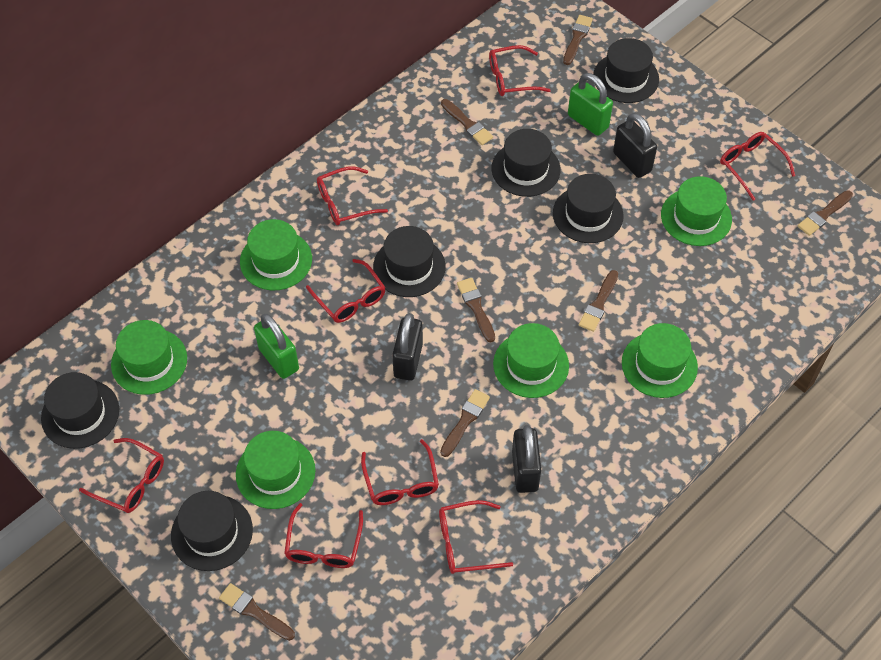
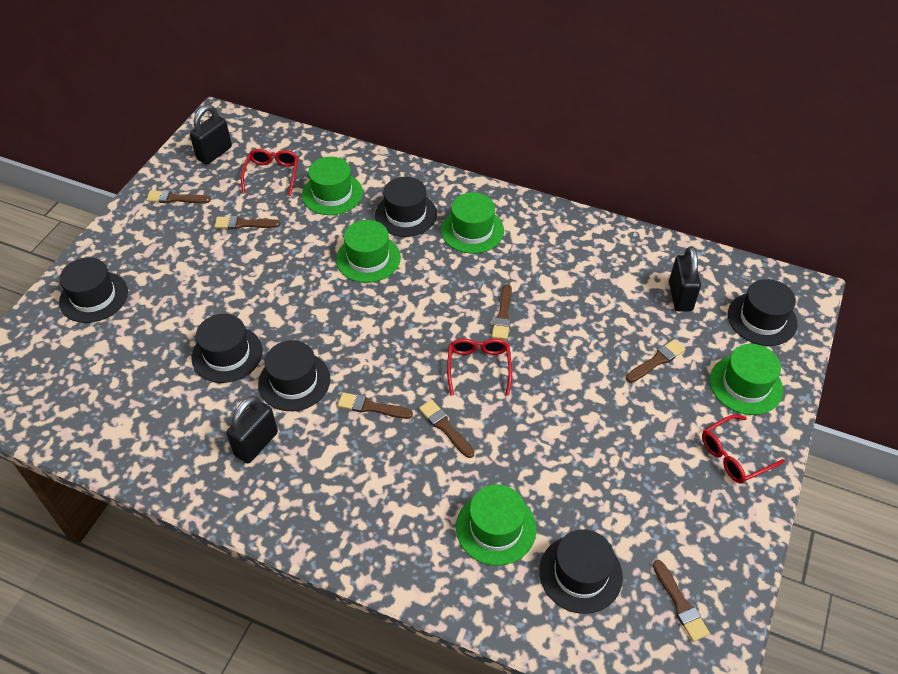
green hat: 6 -> 5
green padlock: 2 -> 0
red glasses: 8 -> 3

